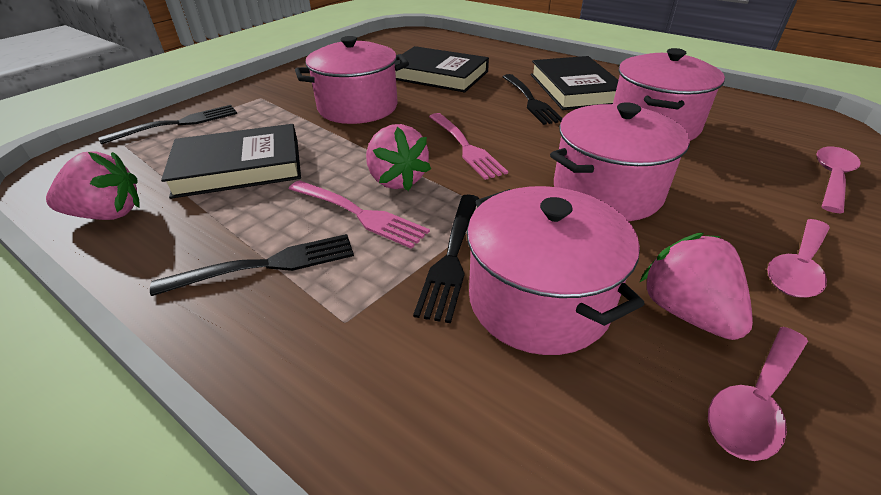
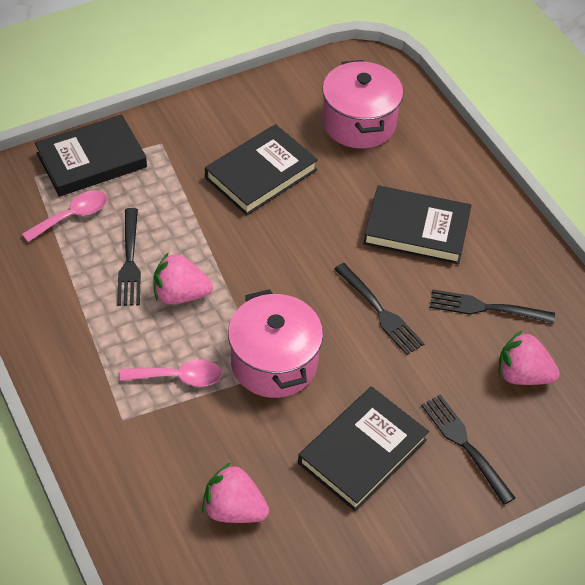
black book: 3 -> 4
pink fork: 2 -> 0
pink pot: 4 -> 2
pink spoon: 3 -> 2

